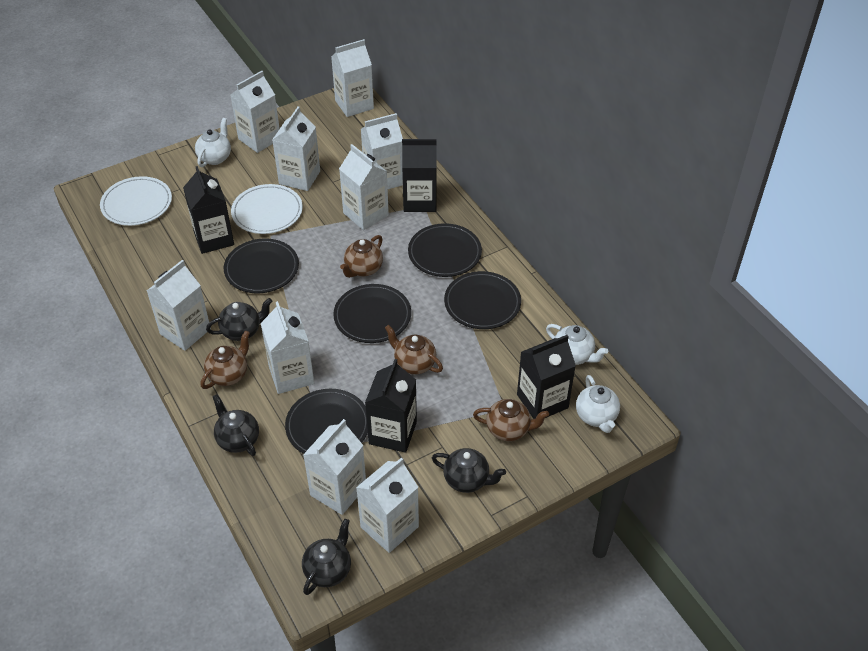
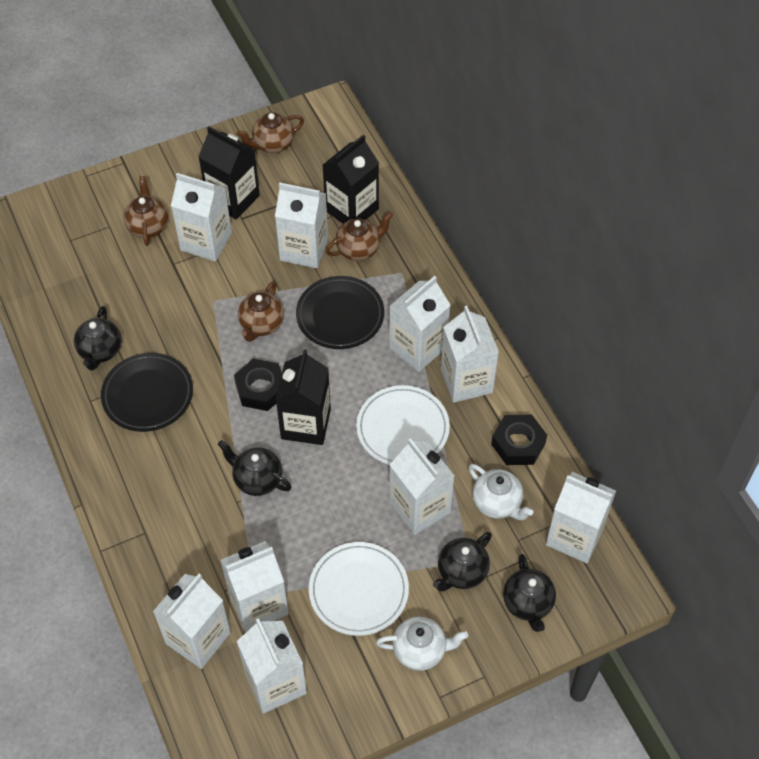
black carton: 4 -> 3
black nut: 0 -> 2
black plate: 5 -> 2
white teapot: 3 -> 2

